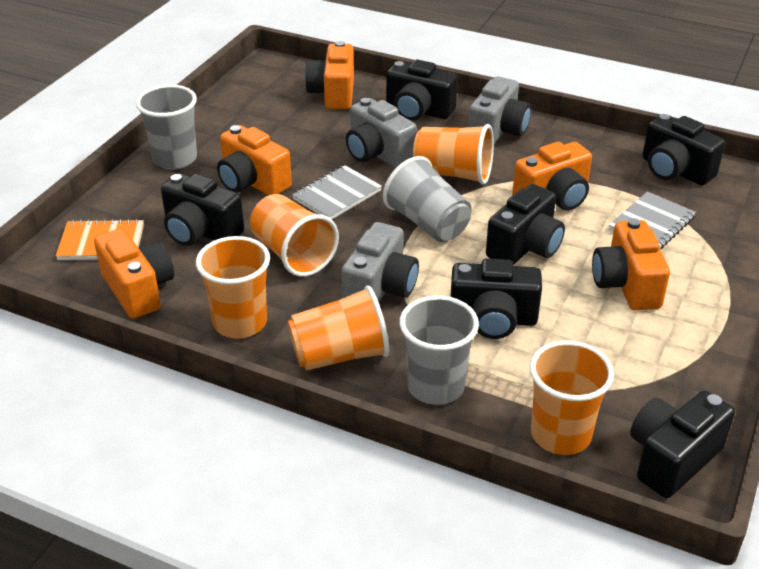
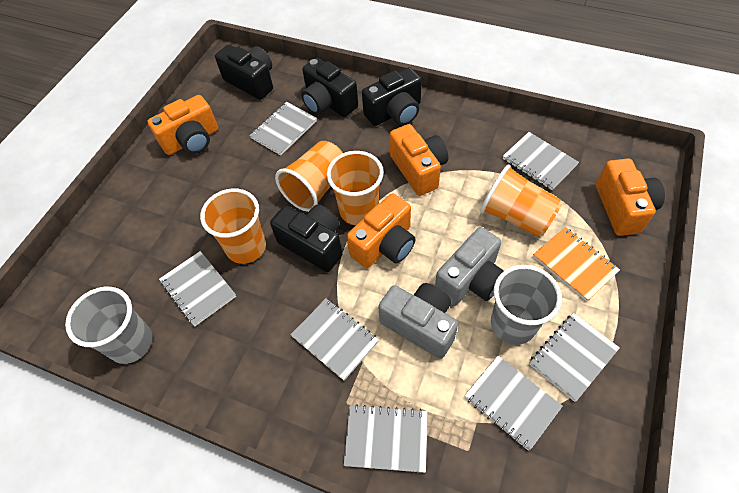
black camera: 6 -> 4
grey camera: 3 -> 2
grey cup: 3 -> 2
grey notebook: 2 -> 7
orange camera: 5 -> 4
orange cup: 5 -> 4

